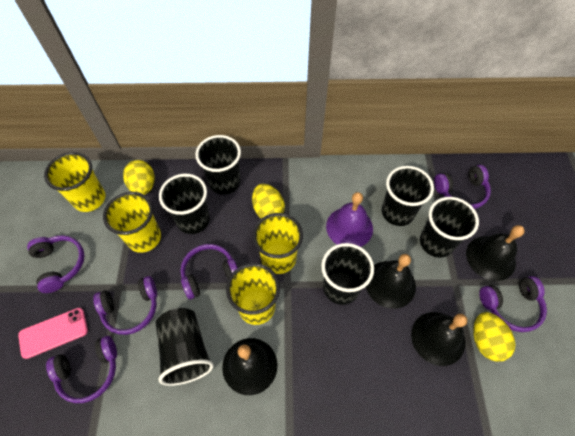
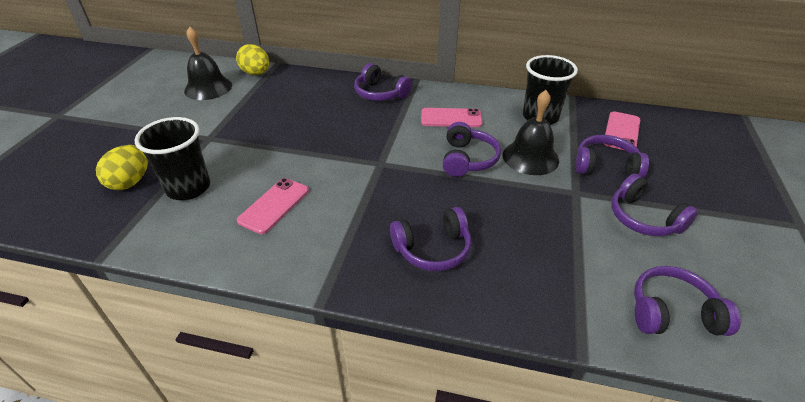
black bell: 4 -> 2
black cup: 6 -> 2
pink phone: 1 -> 3
purple bell: 1 -> 0
yellow cup: 4 -> 0
yellow egg: 3 -> 2

